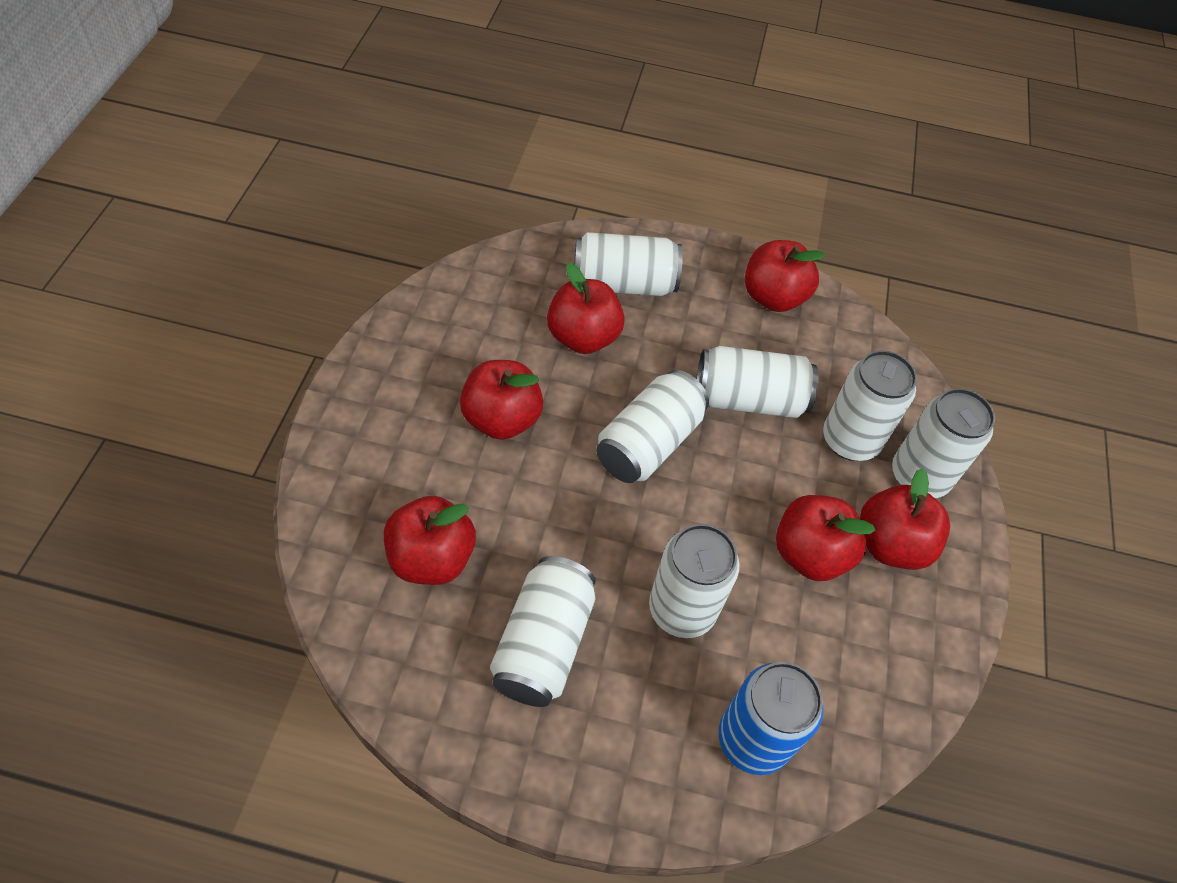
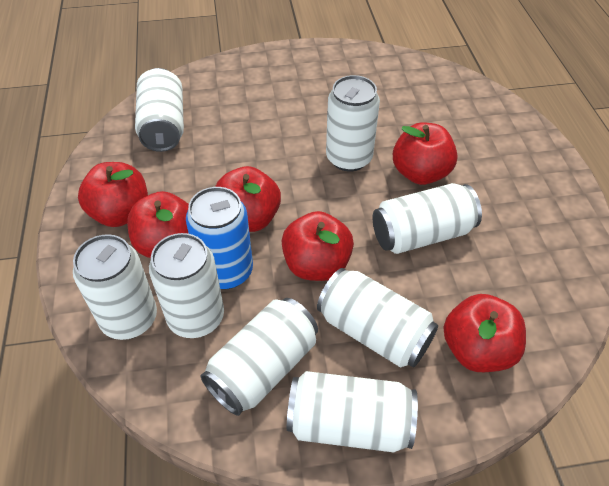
white can: 7 -> 8

